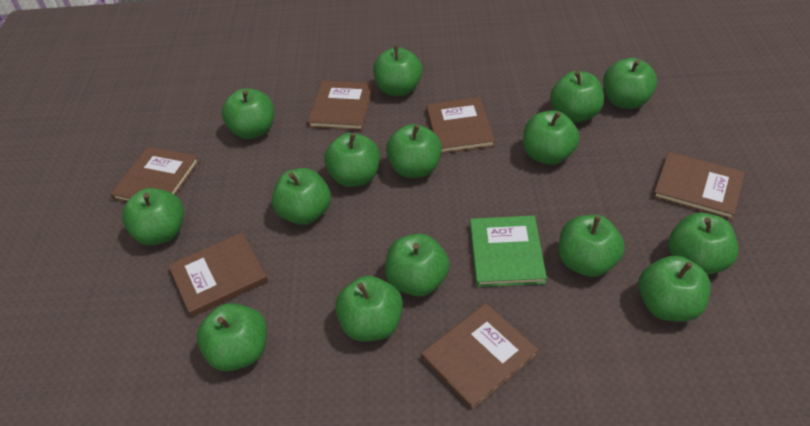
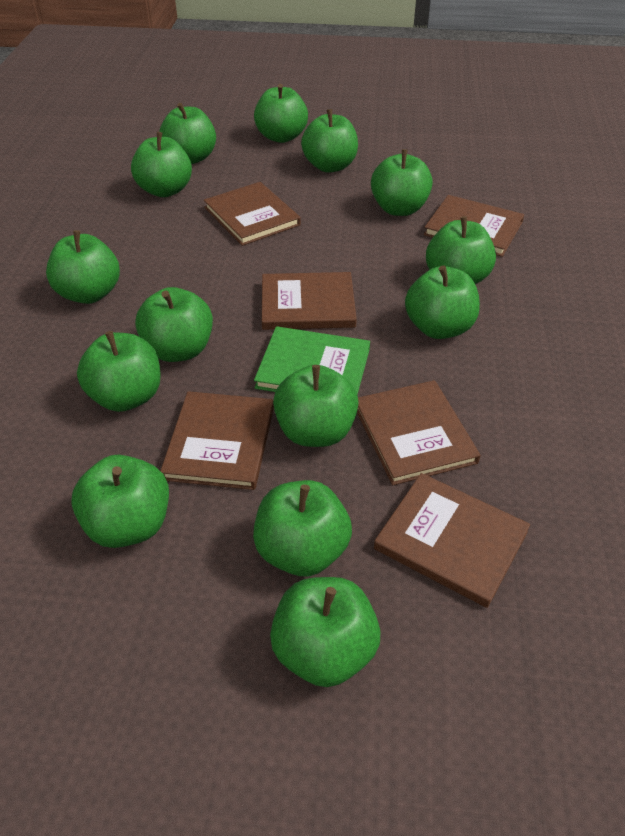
green apple: 15 -> 14

